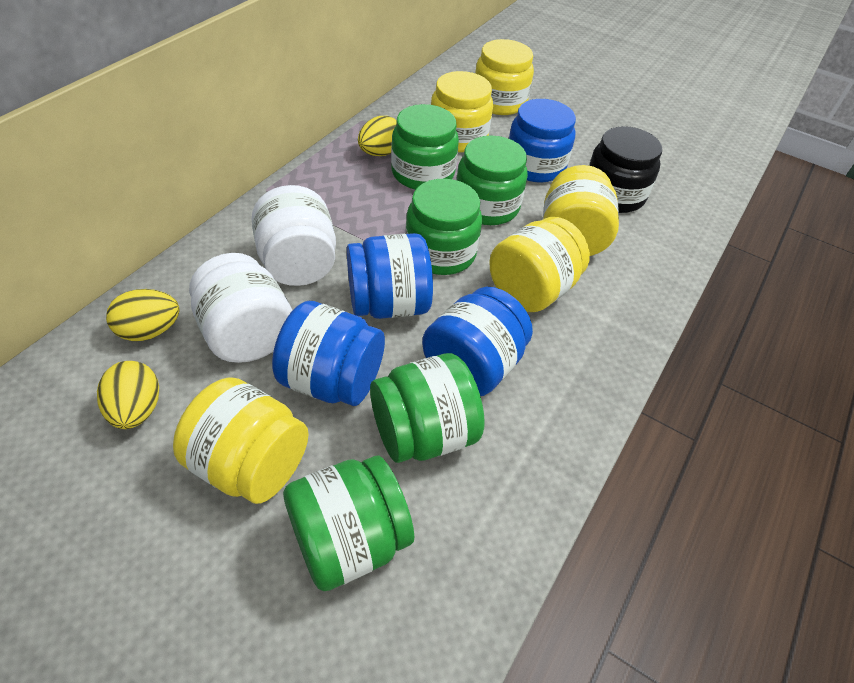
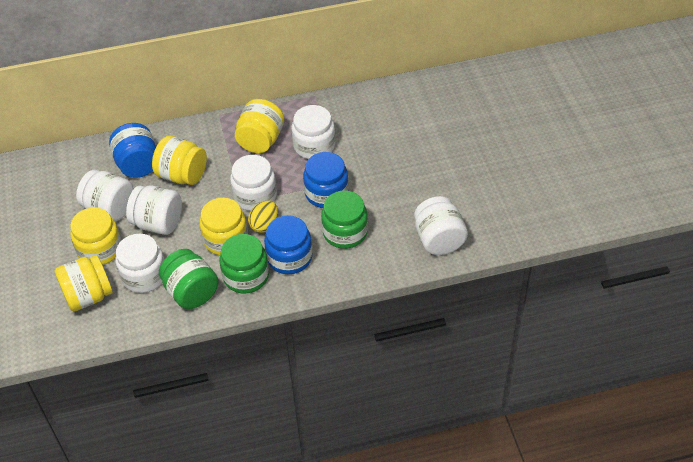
black jar: 1 -> 0
blue jar: 4 -> 3
green jar: 5 -> 3
white jar: 2 -> 6
yellow egg: 3 -> 1

